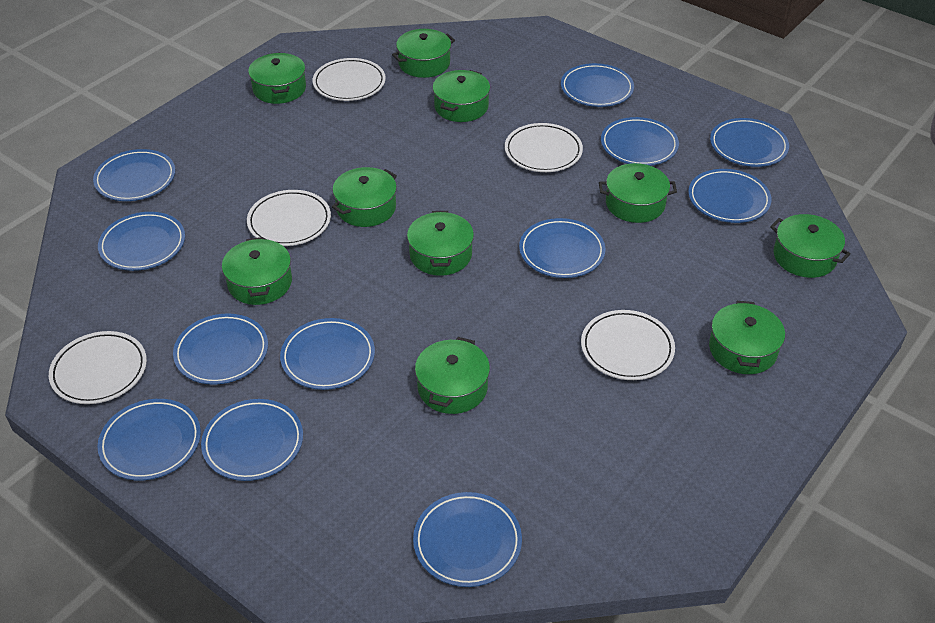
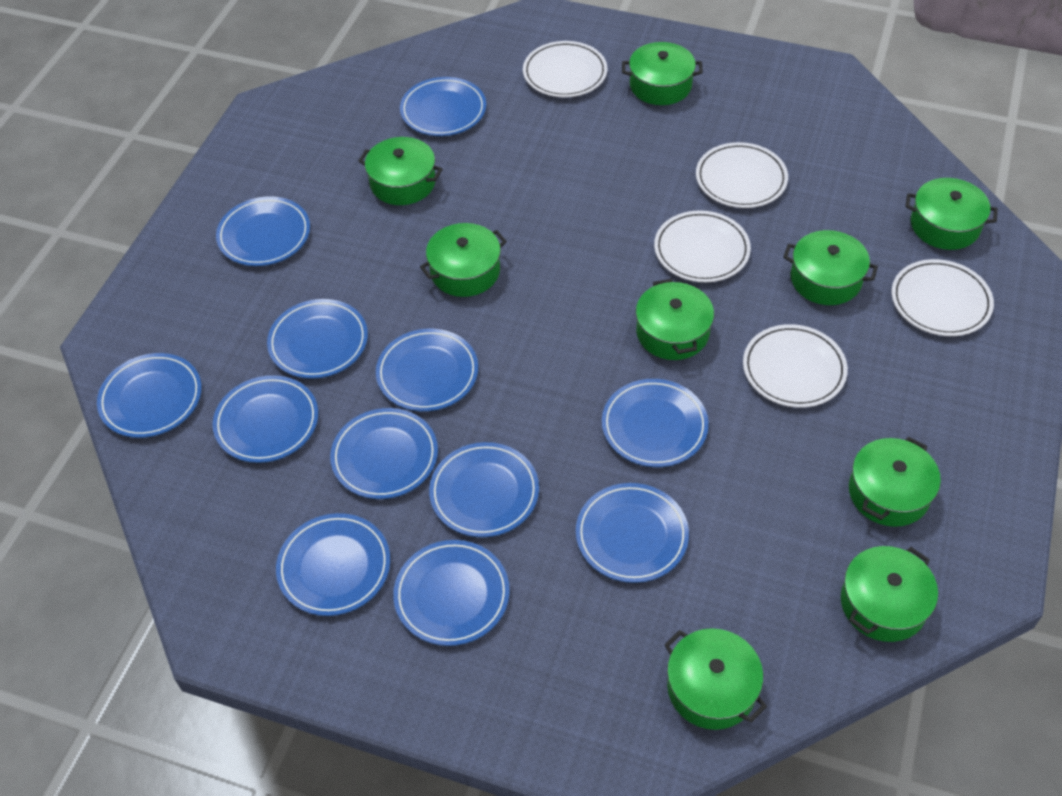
green pot: 10 -> 9

